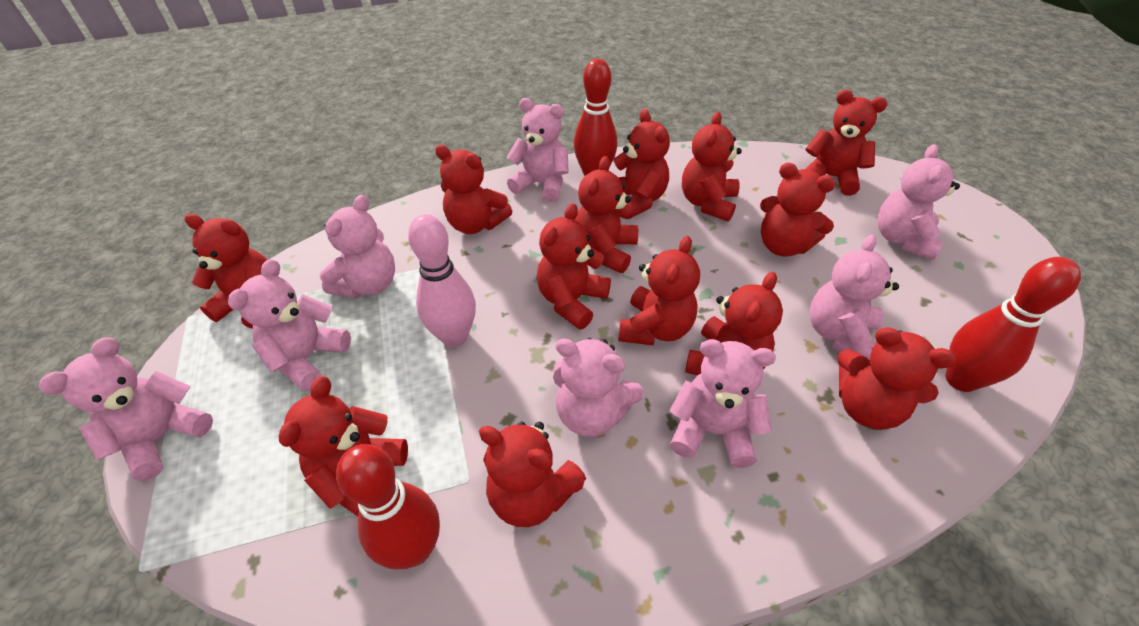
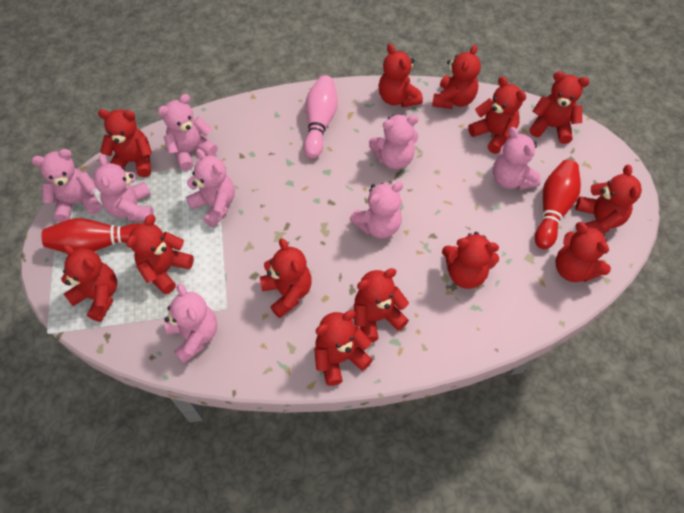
red bowling pin: 3 -> 2

